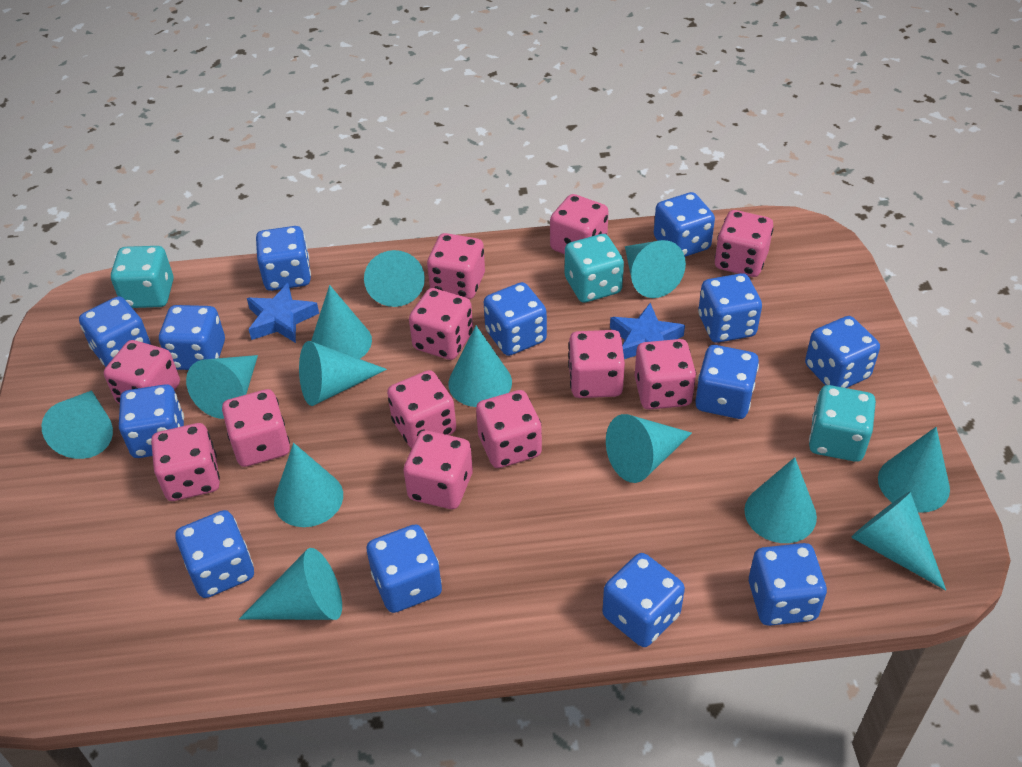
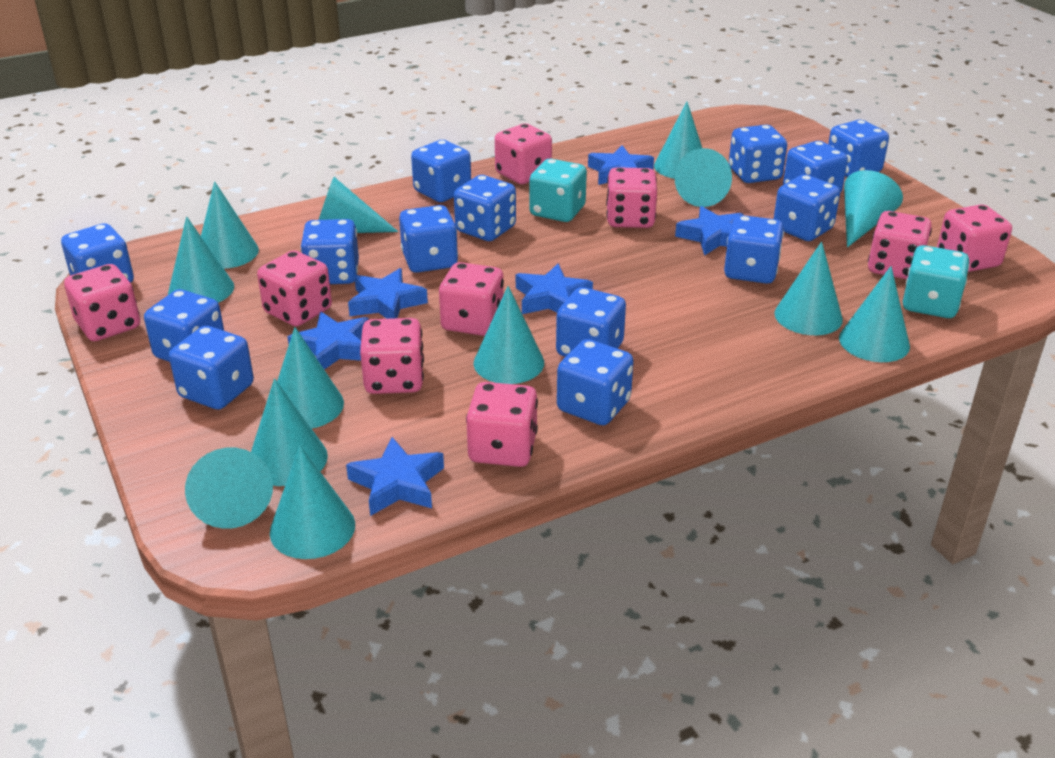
blue dice: 13 -> 14
blue star: 2 -> 6
pink dice: 12 -> 9
turquoise dice: 3 -> 2

